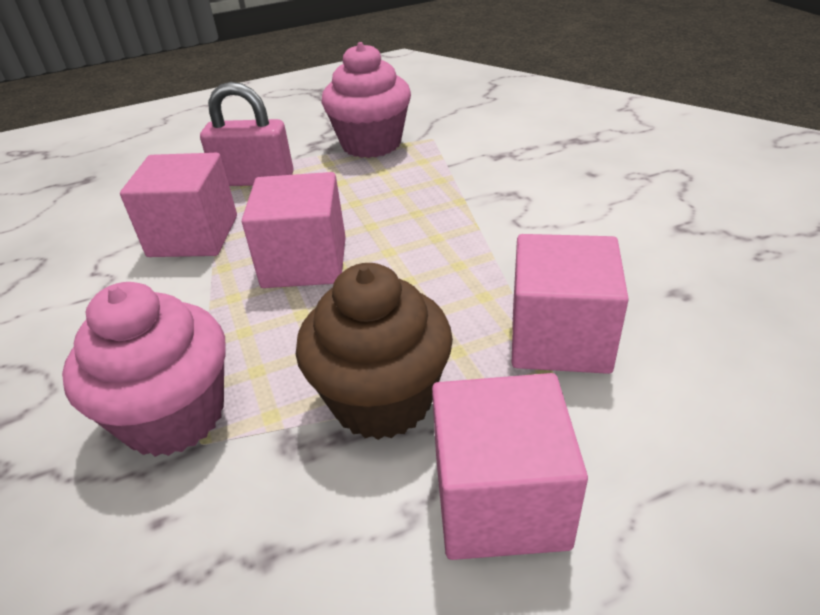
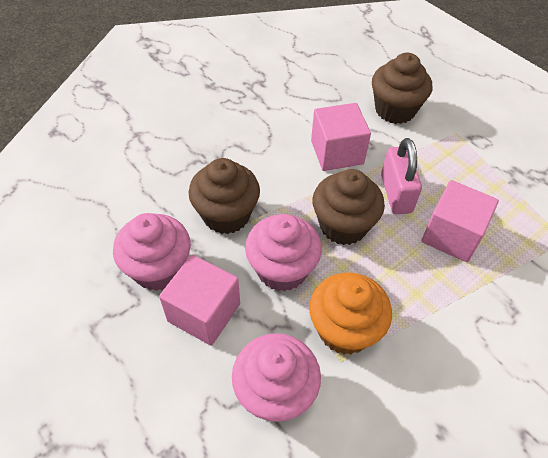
brown cupcake: 1 -> 3
orange cupcake: 0 -> 1
pink cube: 4 -> 3
pink cupcake: 2 -> 3

